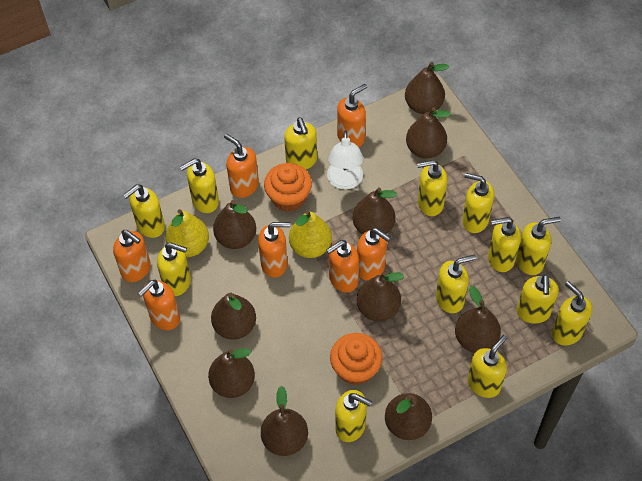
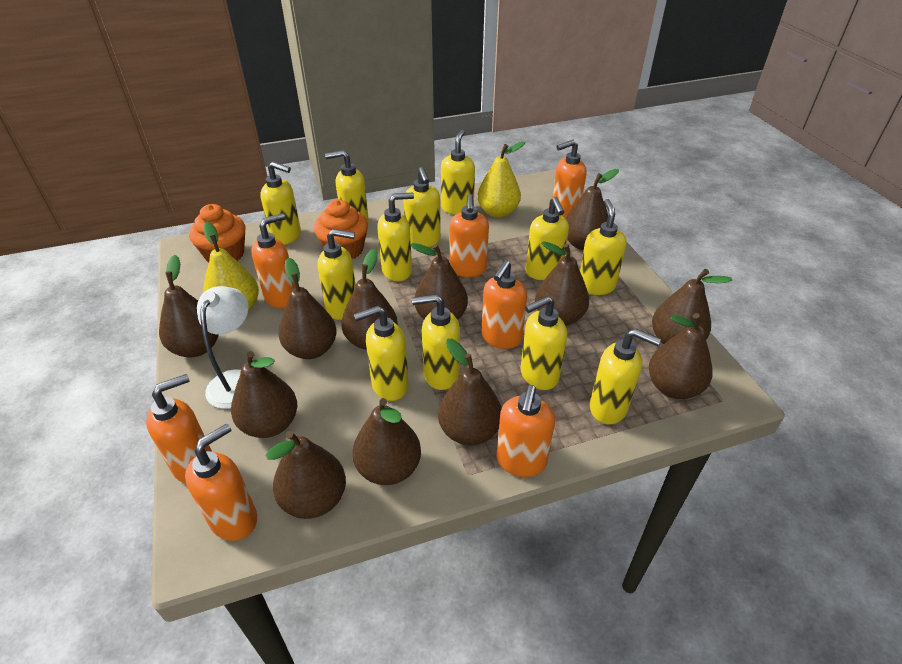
brown pear: 10 -> 12
yellow soap dispenser: 13 -> 12

